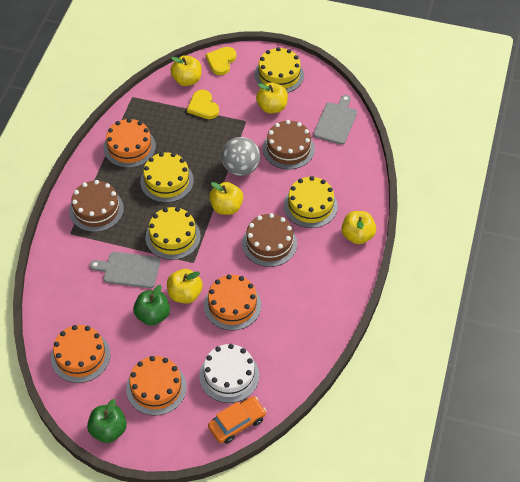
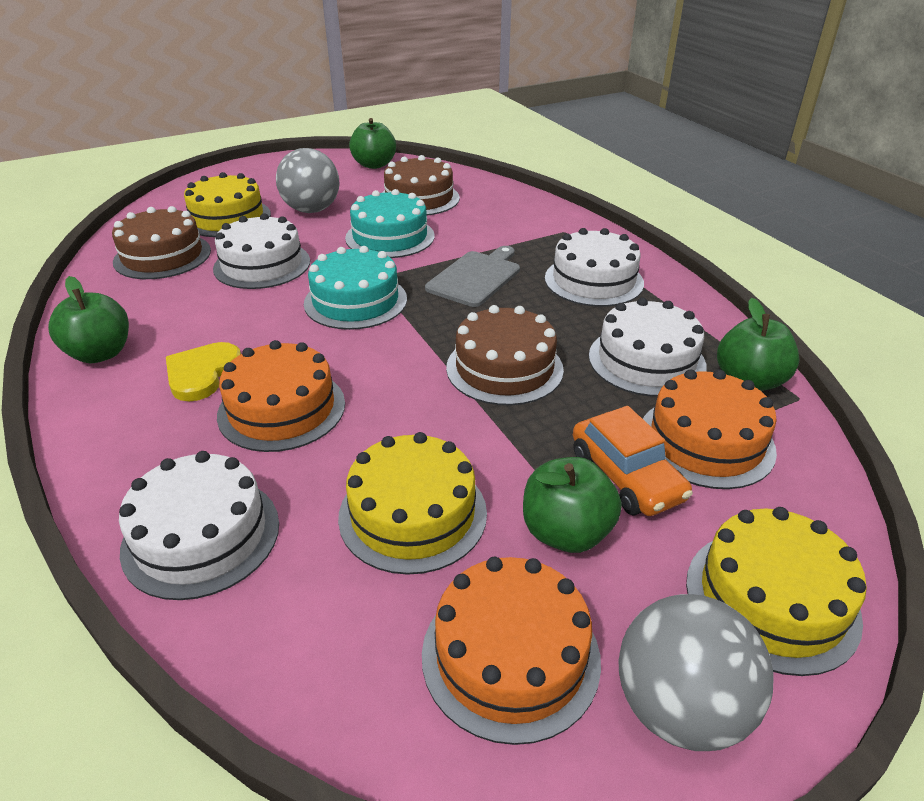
green apple: 2 -> 4
grey ball: 1 -> 2
grey cutting board: 2 -> 1
orange cake: 4 -> 3
turquoise cake: 0 -> 2
white cake: 1 -> 4
yellow apple: 5 -> 0
yellow cake: 4 -> 3
yellow heart: 2 -> 1

